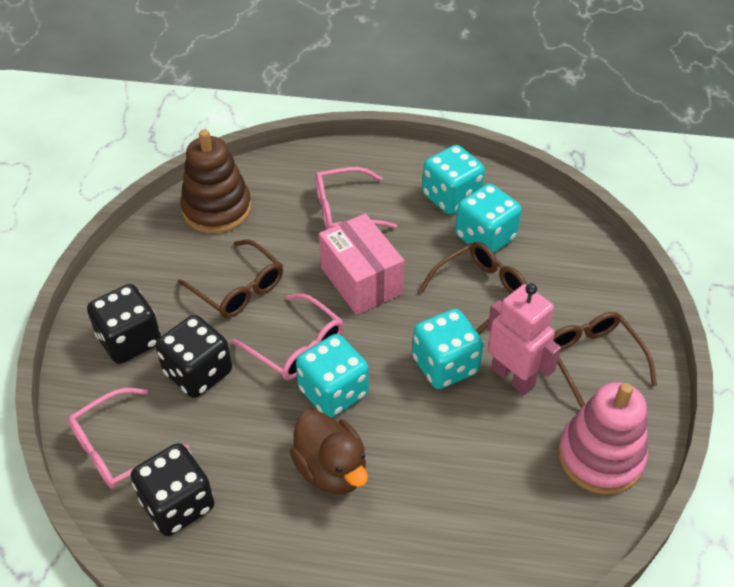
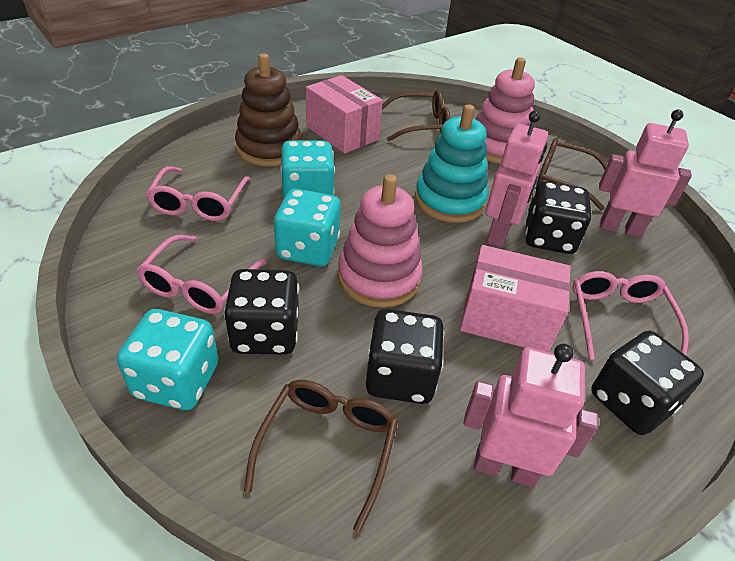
black dice: 3 -> 4
brown duck: 1 -> 0
pink box: 1 -> 2
pink robot: 1 -> 3
pink stacking toy: 1 -> 2
turquoise dice: 4 -> 3
turquoise stacking toy: 0 -> 1

